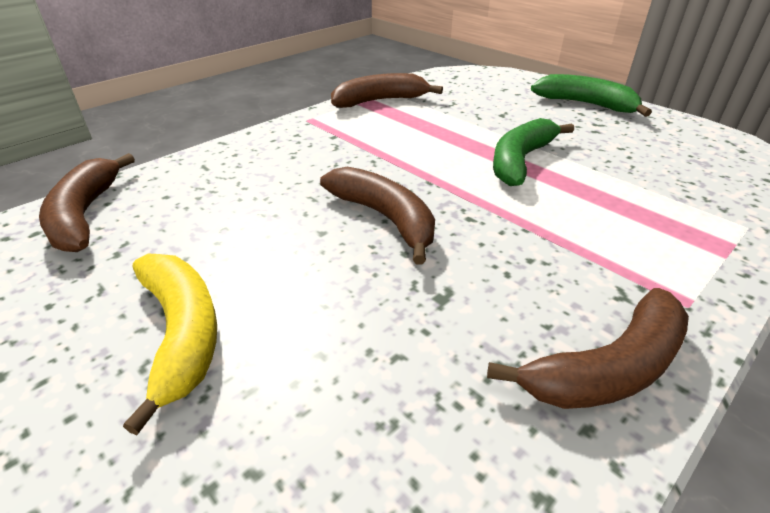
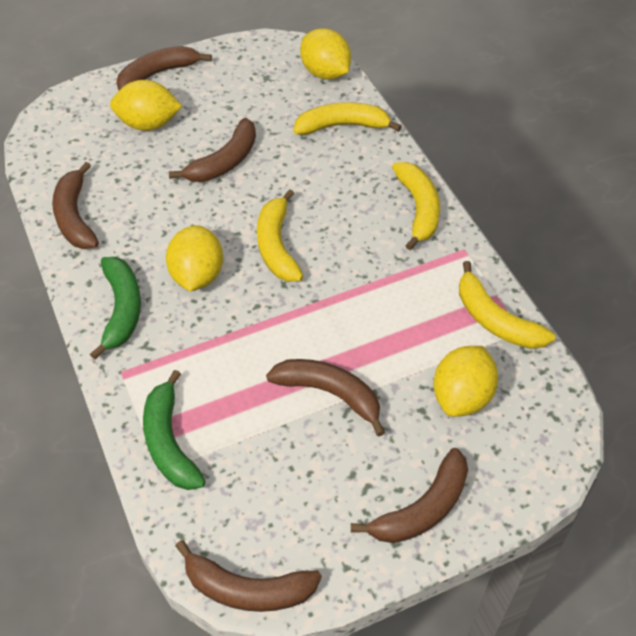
brown banana: 4 -> 6
yellow banana: 1 -> 4
yellow lemon: 0 -> 4

